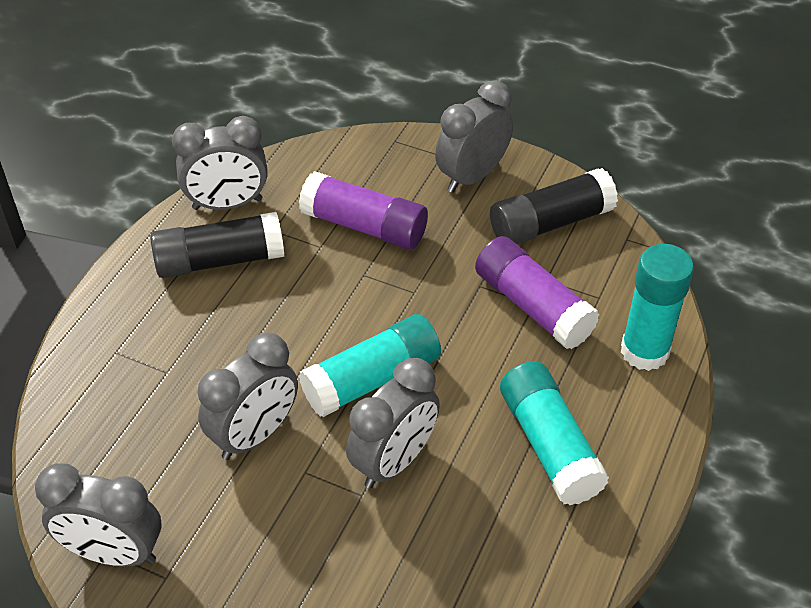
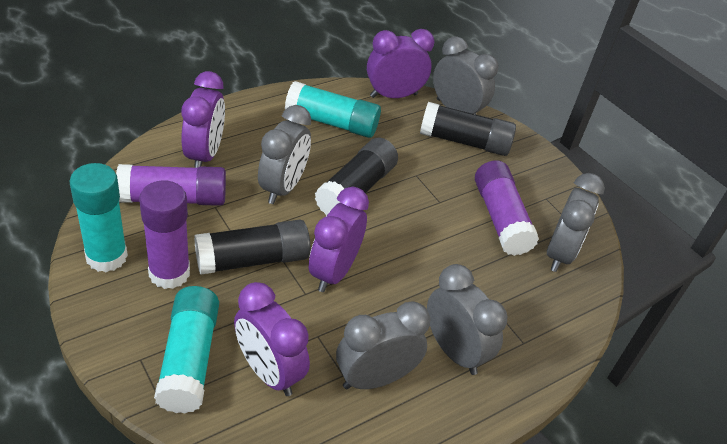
black glue stick: 2 -> 3
purple clock: 0 -> 4
purple glue stick: 2 -> 3

